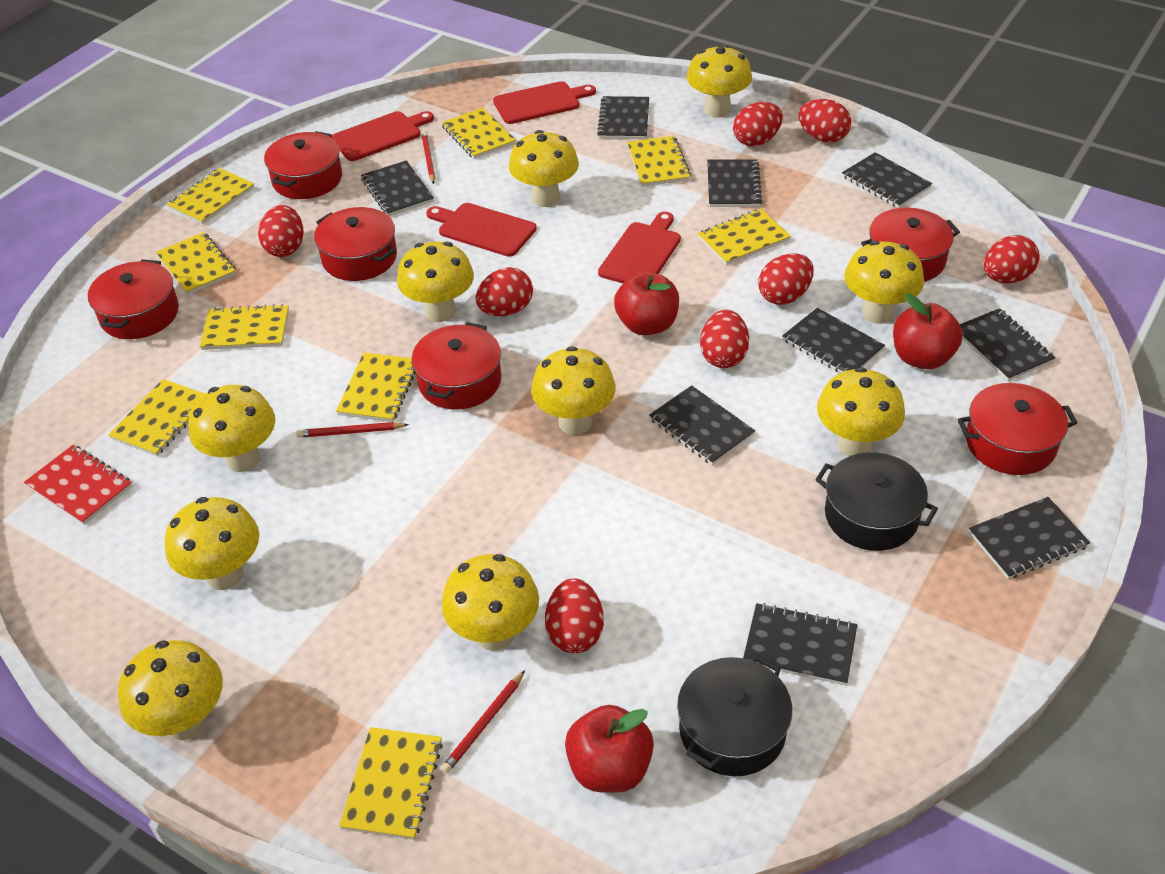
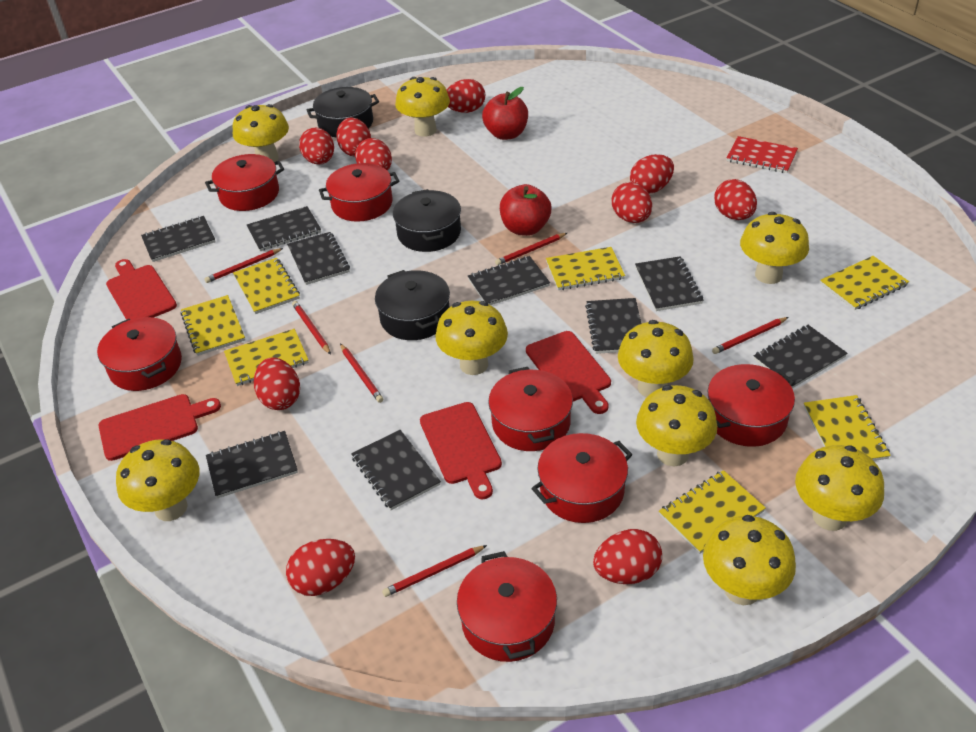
black pot: 2 -> 3
red apple: 3 -> 2
red egg: 8 -> 10
red pencil: 3 -> 6
red pot: 6 -> 7
yellow mushroom: 10 -> 9
yellow notebook: 9 -> 7

